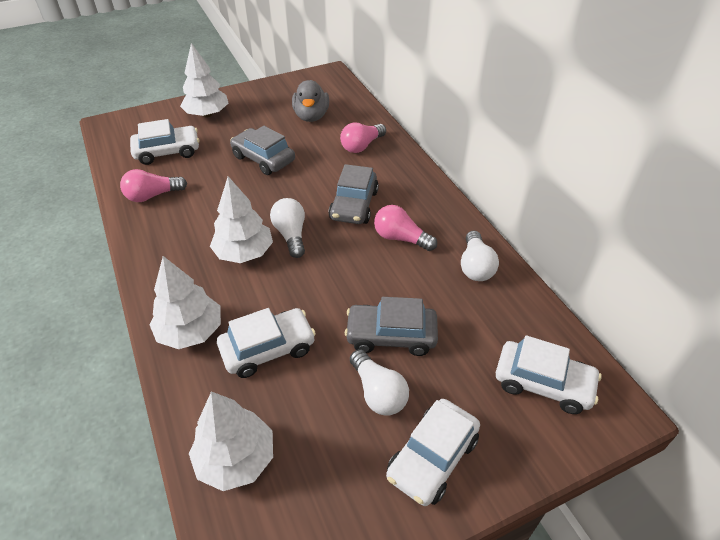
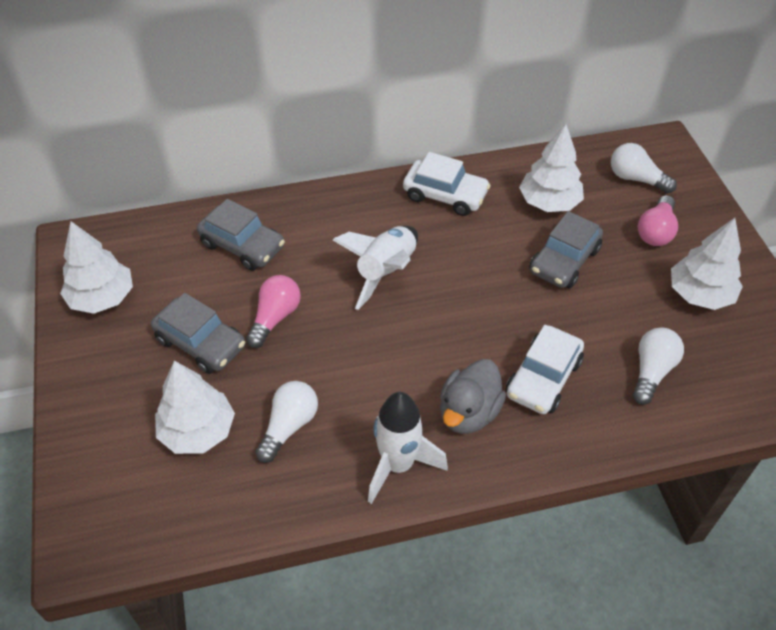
pink light bulb: 3 -> 2
white car: 4 -> 2
white rocket: 0 -> 2

